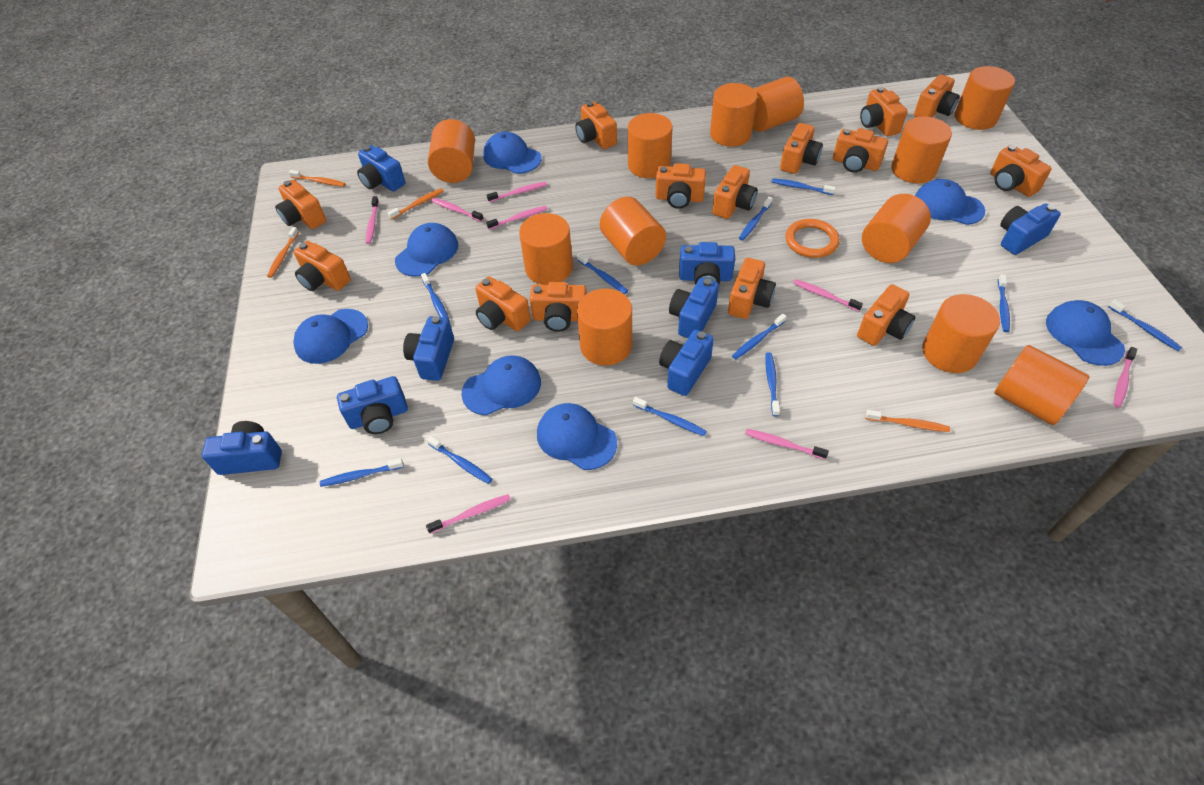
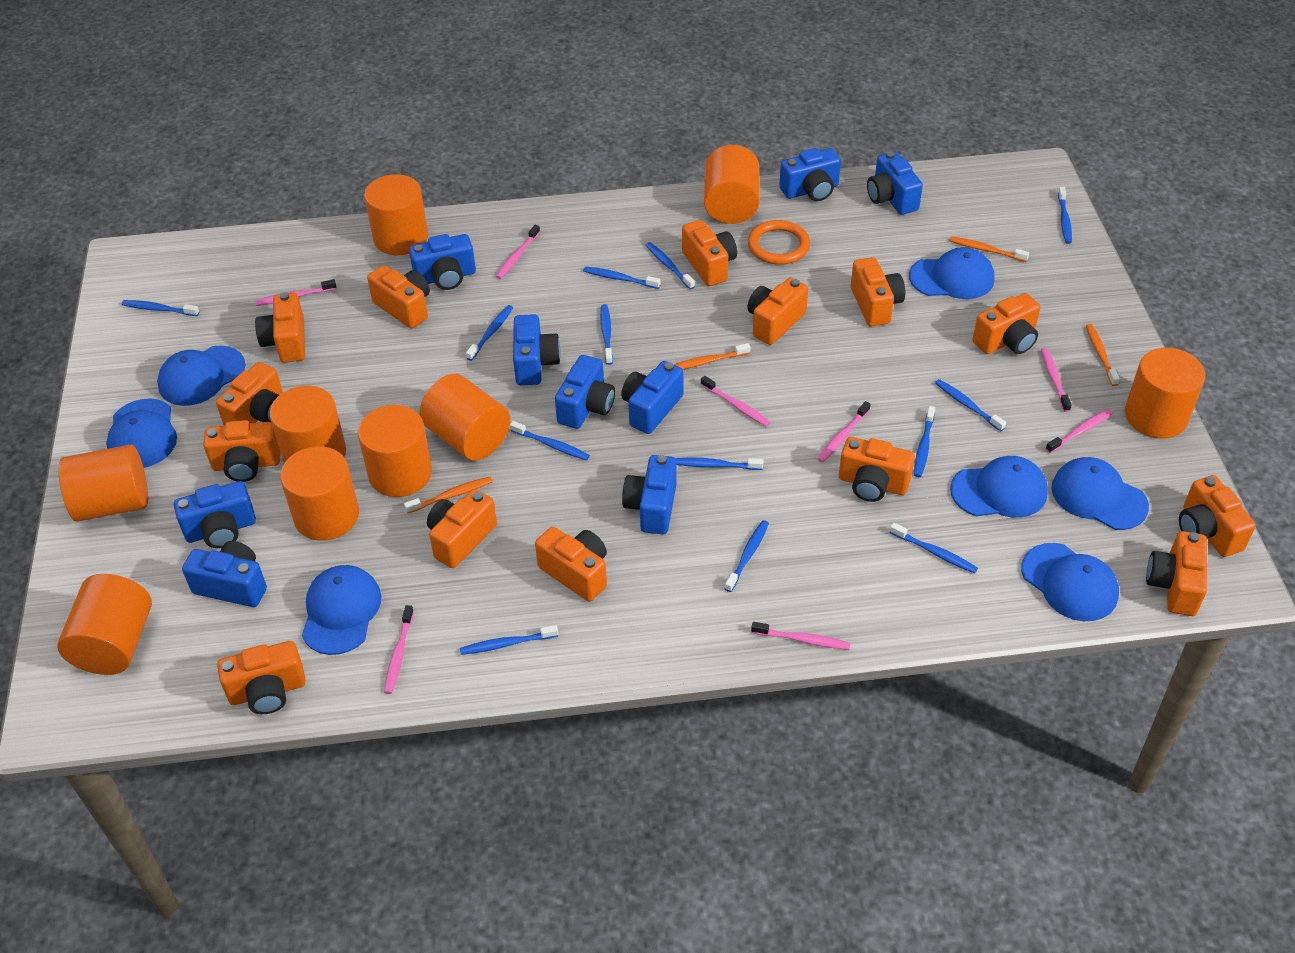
blue camera: 8 -> 9
blue toothbrush: 11 -> 13
orange cylinder: 12 -> 9

